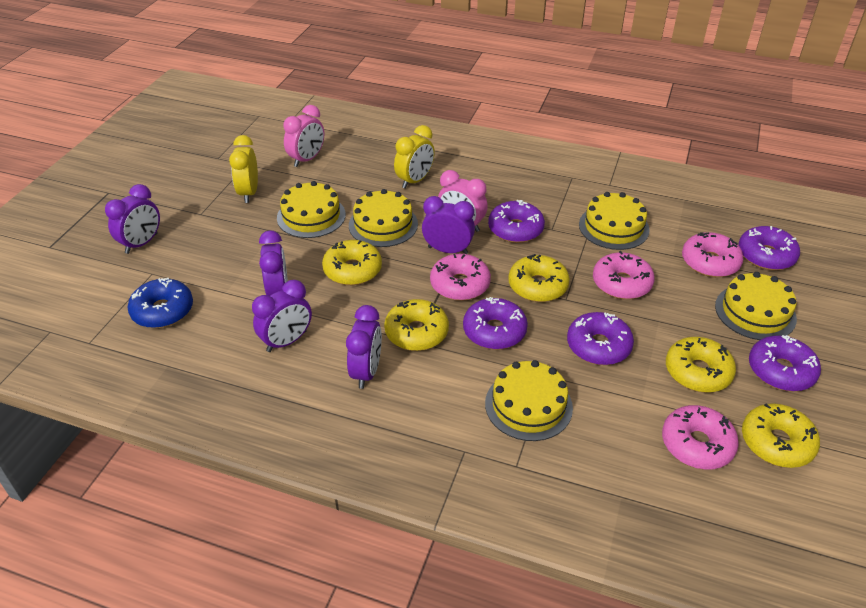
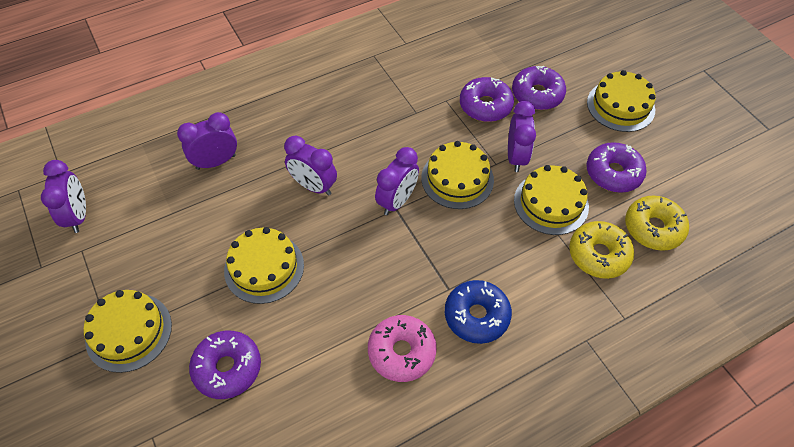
pink clock: 2 -> 0
pink donut: 4 -> 1
purple donut: 5 -> 4
yellow clock: 2 -> 0
yellow donut: 5 -> 2

